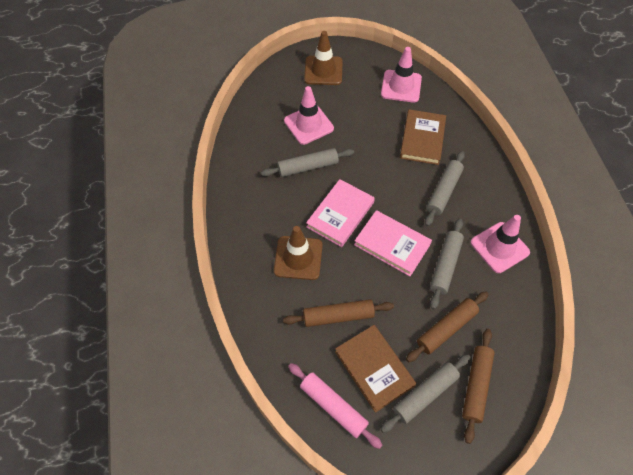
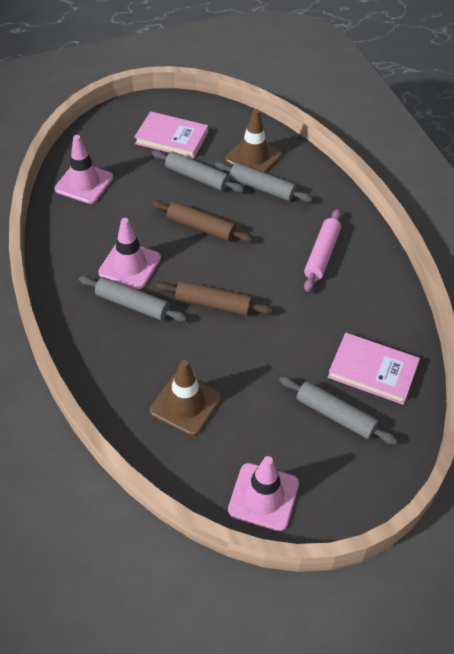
brown book: 2 -> 0
brown rolling pin: 3 -> 2

